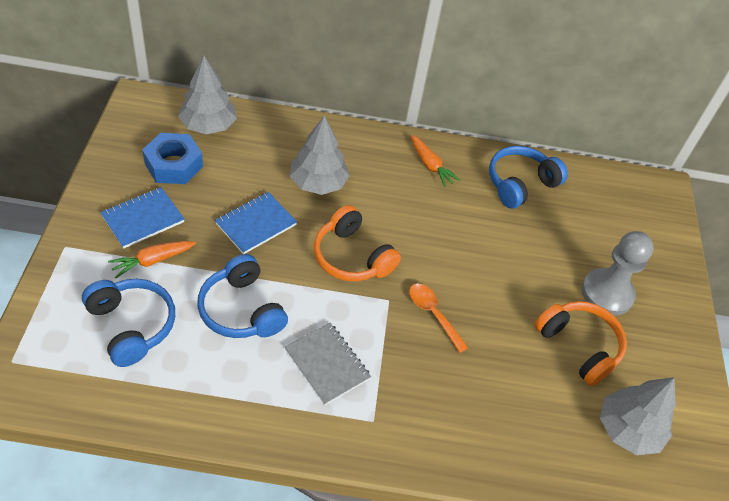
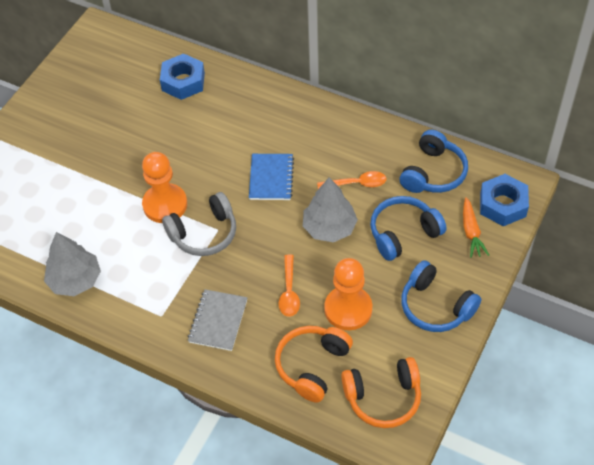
blue notebook: 2 -> 1
blue nut: 1 -> 2
grey headphones: 0 -> 1
grey pawn: 1 -> 0
grey tree: 3 -> 2
orange carrot: 2 -> 1
orange pawn: 0 -> 2
orange spoon: 1 -> 2

